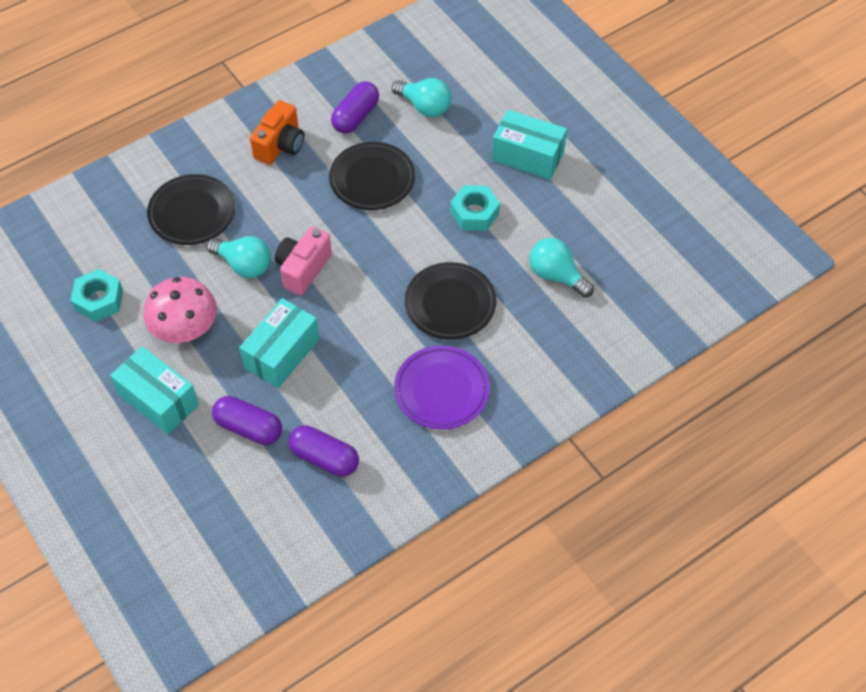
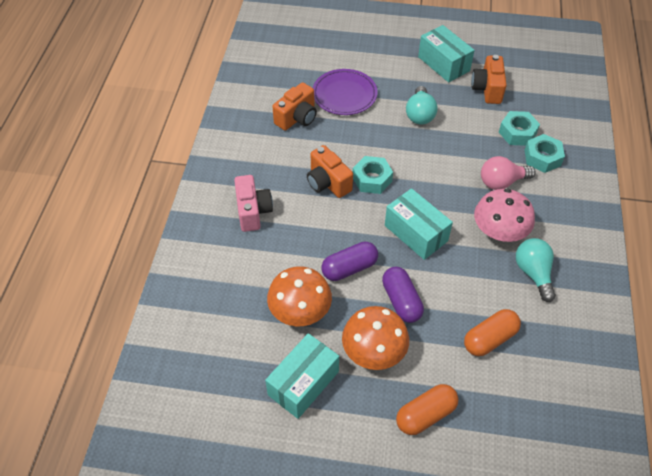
black plate: 3 -> 0
orange camera: 1 -> 3
orange capsule: 0 -> 2
orange mushroom: 0 -> 2
pink light bulb: 0 -> 1
purple capsule: 3 -> 2
turquoise light bulb: 3 -> 2
turquoise nut: 2 -> 3

